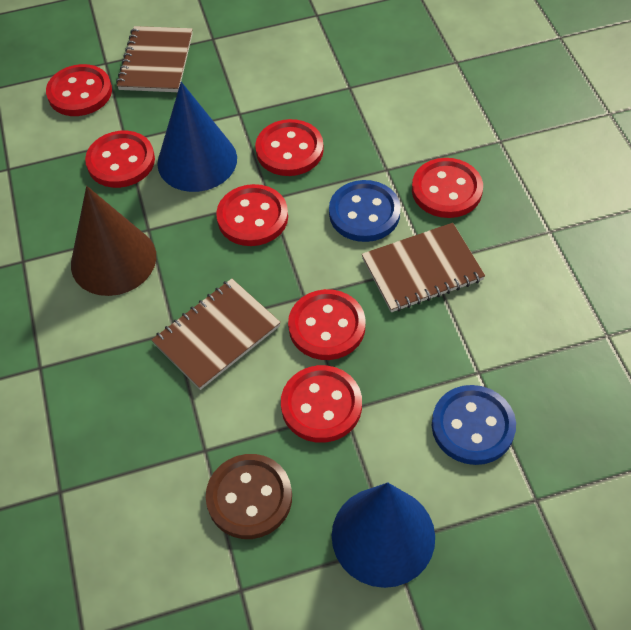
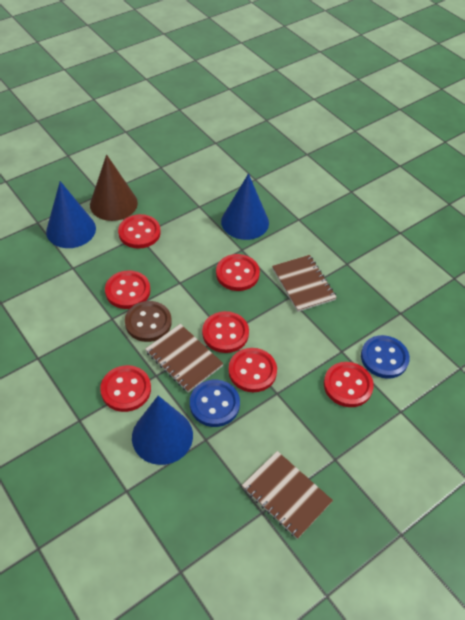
blue cone: 2 -> 3

